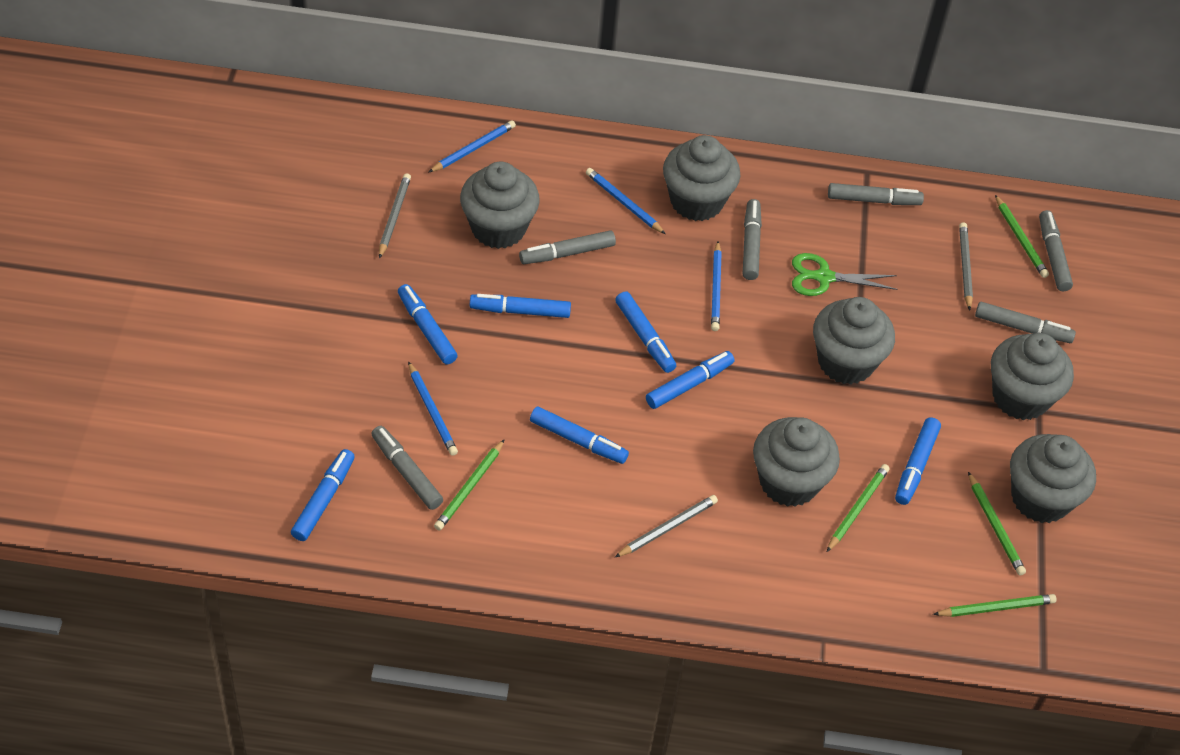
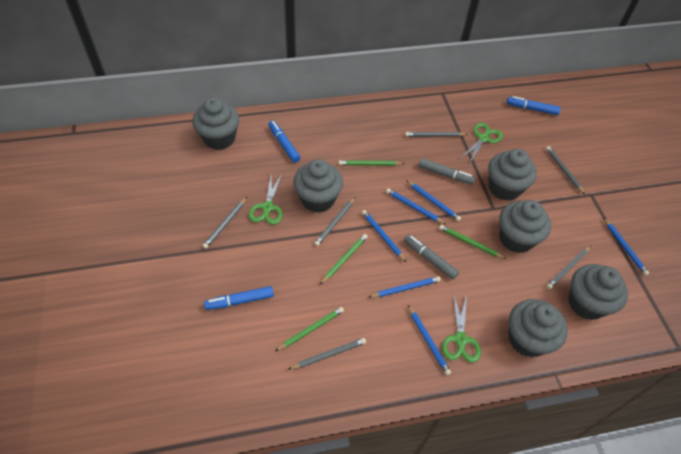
blue marker: 7 -> 3
blue pencil: 4 -> 6
green pencil: 5 -> 4
green scissors: 1 -> 3
grey marker: 6 -> 2
grey pencil: 3 -> 6

